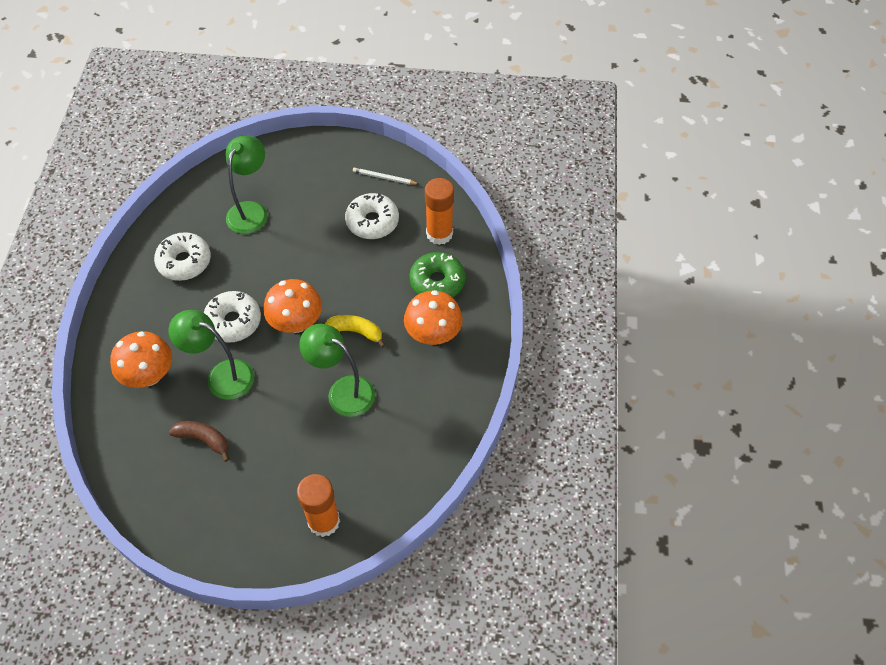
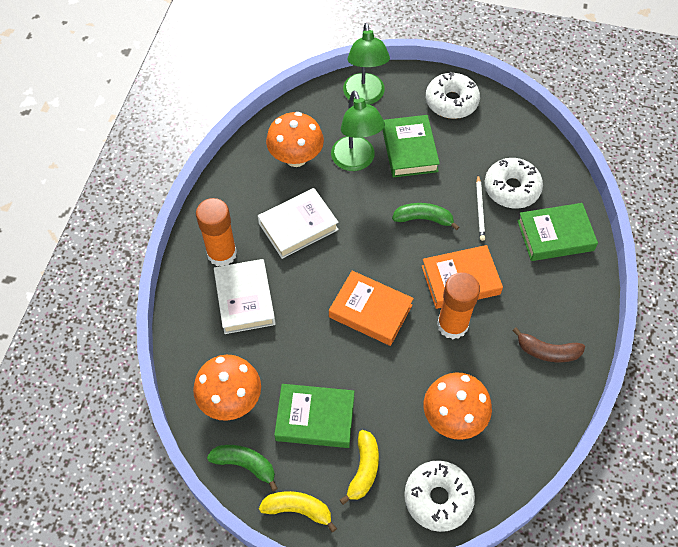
green banana: 0 -> 2
green book: 0 -> 3
green donut: 1 -> 0
green lamp: 3 -> 2
orange book: 0 -> 2
white book: 0 -> 2
yellow banana: 1 -> 2

